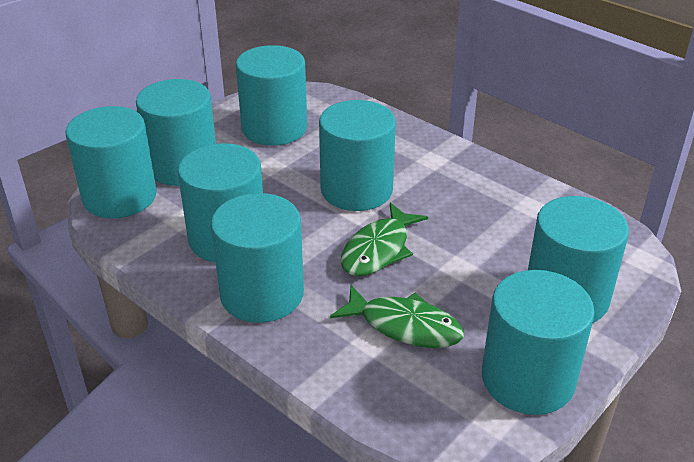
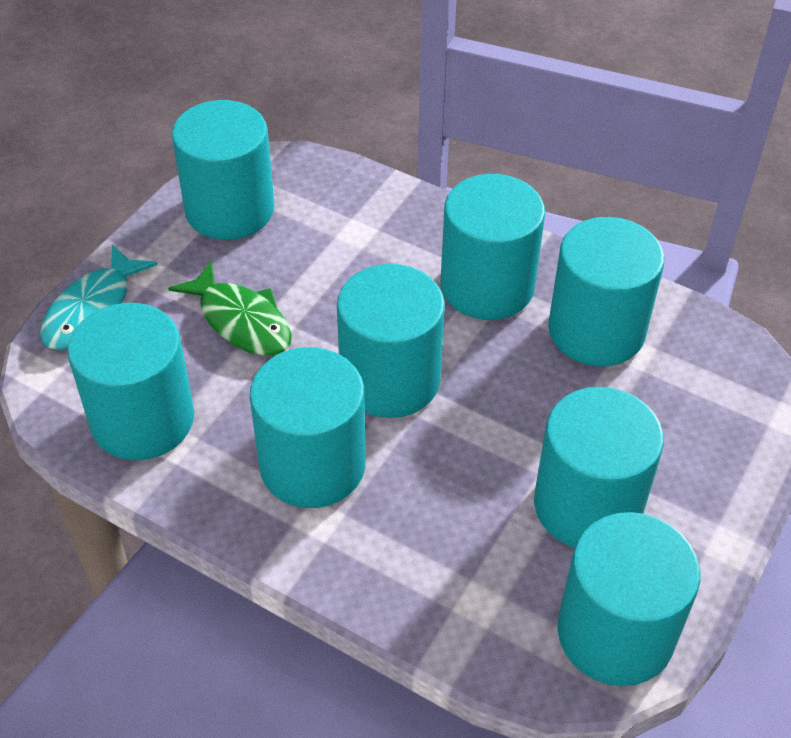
green fish: 2 -> 1
turquoise fish: 0 -> 1

